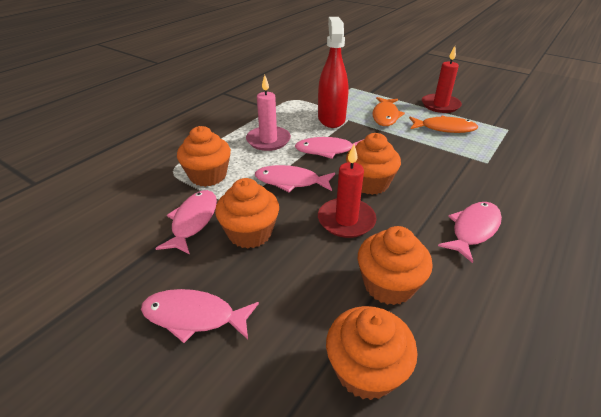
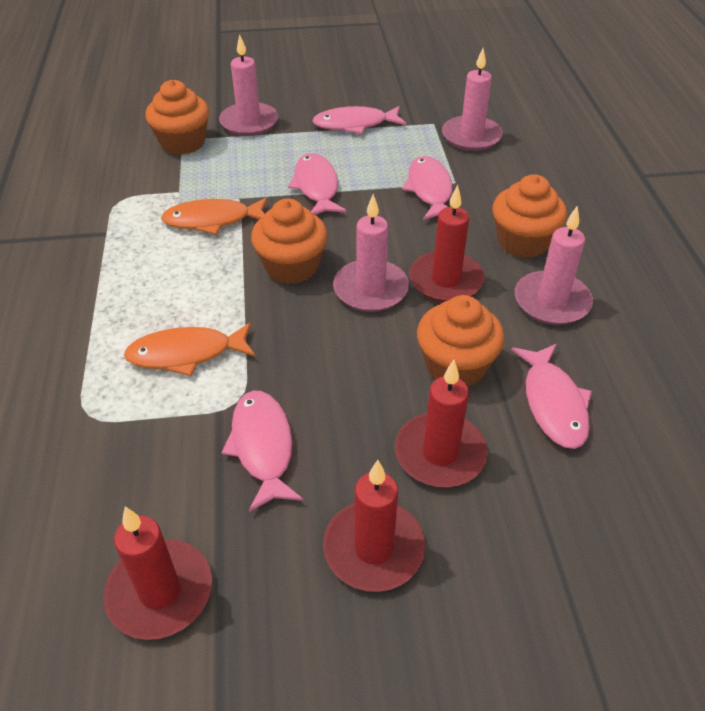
orange cupcake: 5 -> 4
pink candle: 1 -> 4
red candle: 2 -> 4
red spray bottle: 1 -> 0

